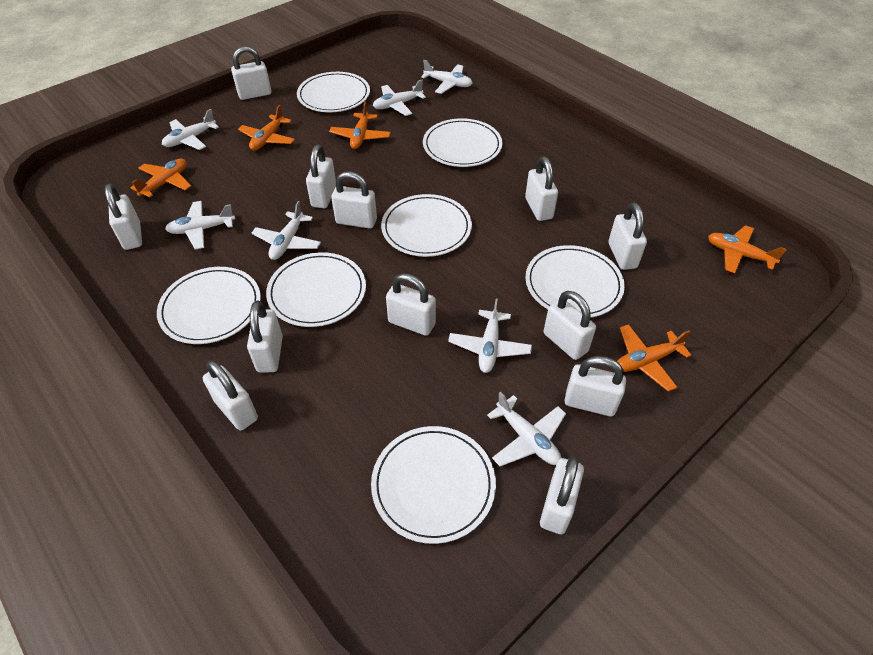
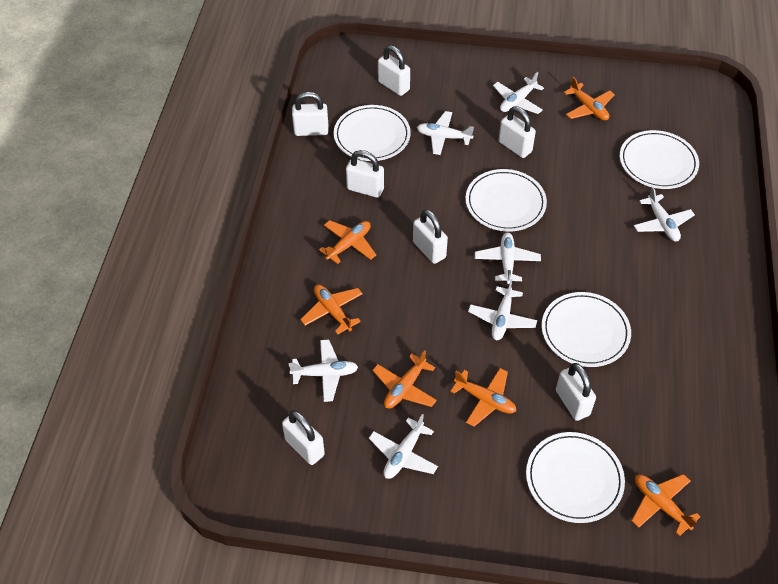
orange plane: 5 -> 6
white padlock: 12 -> 7
white plate: 7 -> 5

